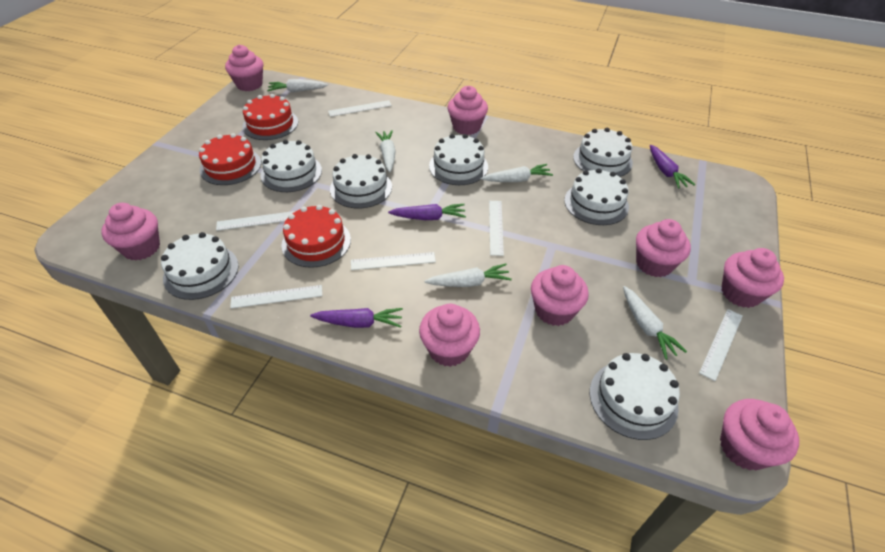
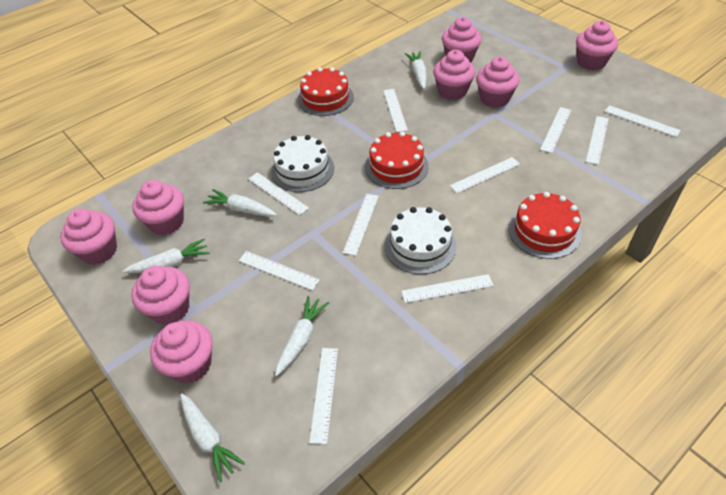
purple carrot: 3 -> 0
white cake: 7 -> 2
white ruler: 6 -> 10

